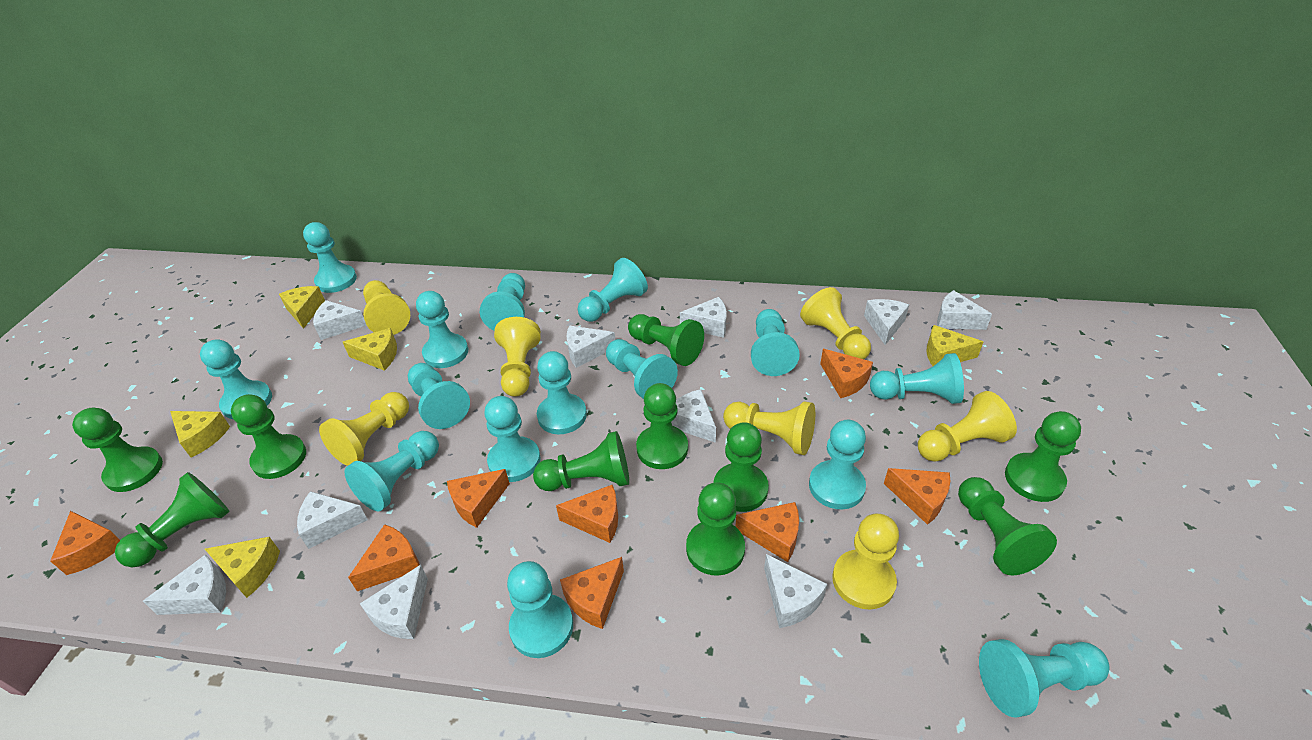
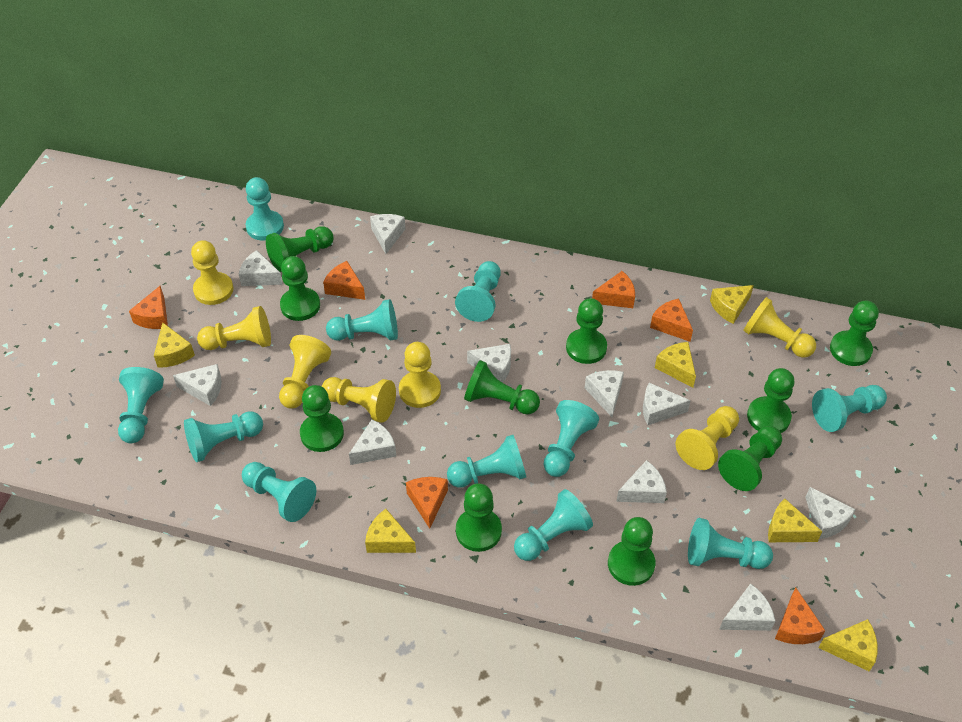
orange cheese: 8 -> 6
turquoise pawn: 15 -> 11
yellow cheese: 5 -> 6

